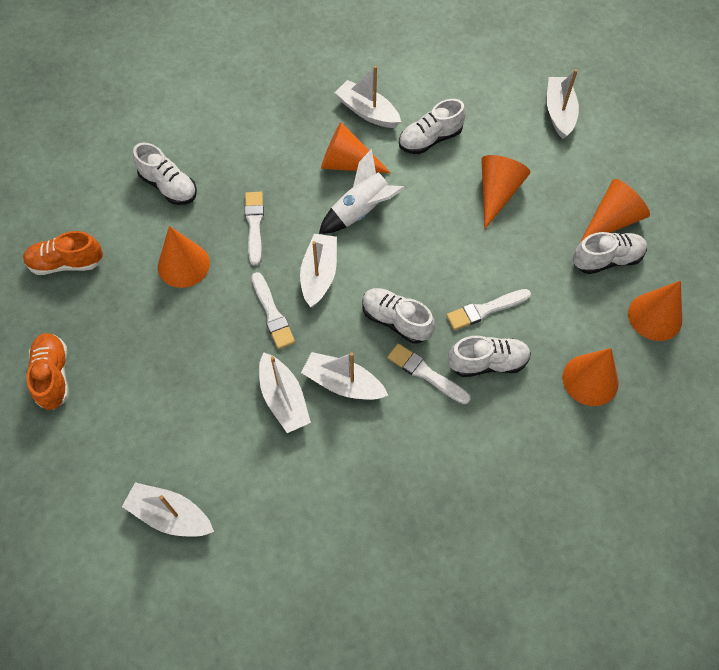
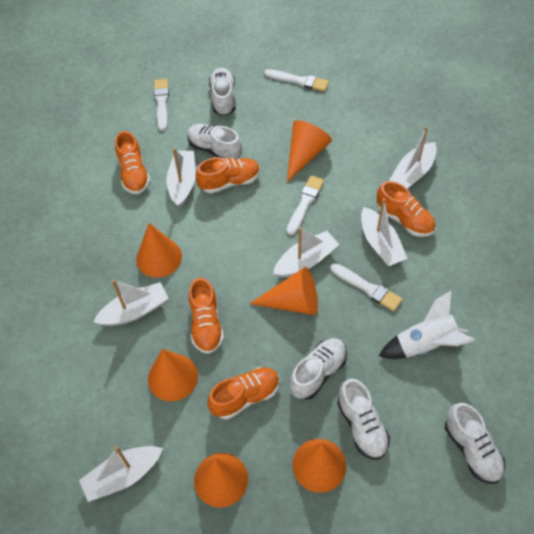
orange shoe: 2 -> 5

